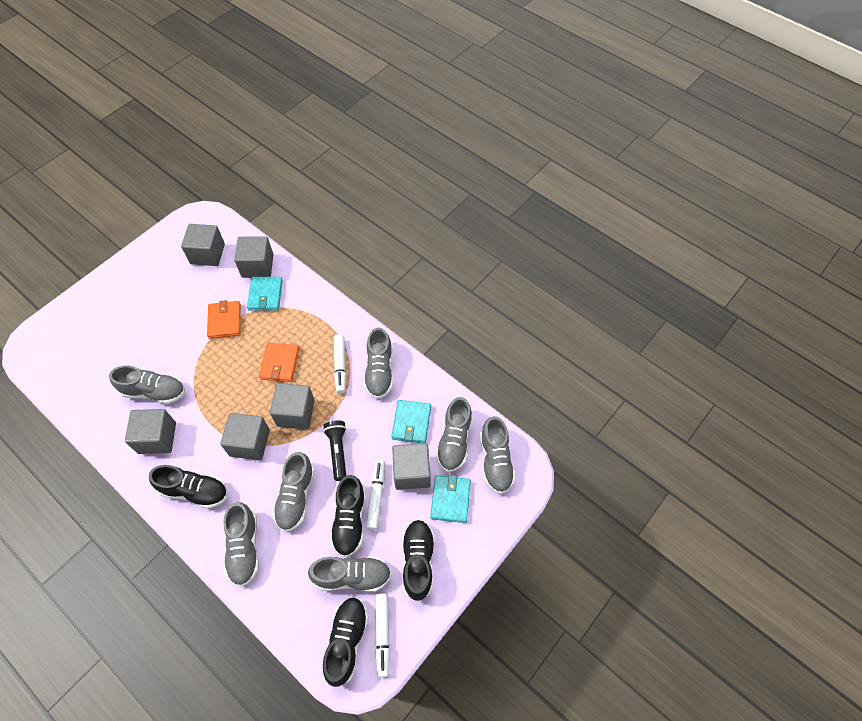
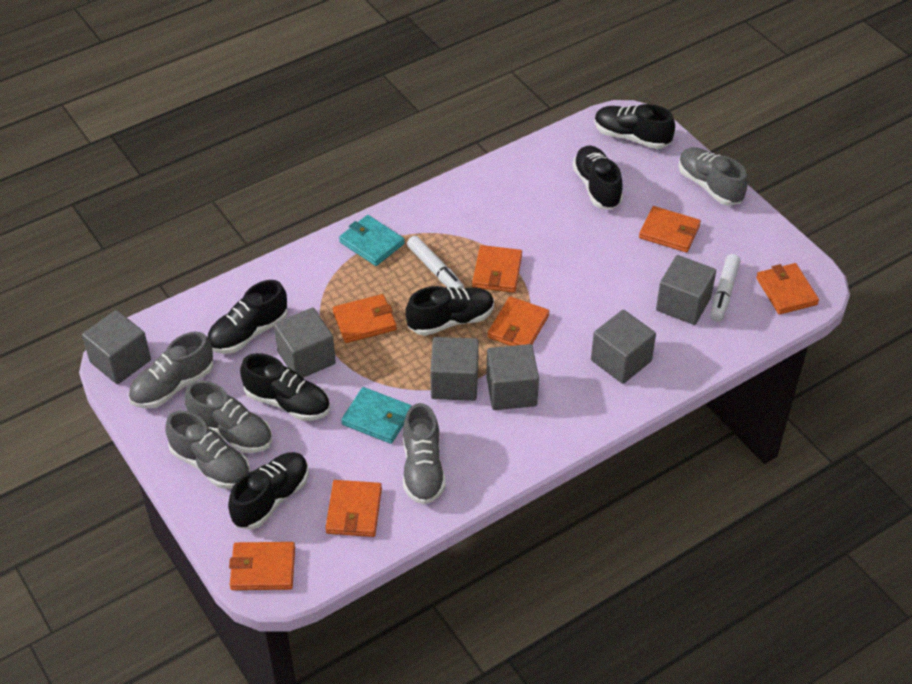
black flashlight: 1 -> 0
black shoe: 4 -> 6
grey shoe: 7 -> 5
orange wallet: 2 -> 7
turquoise wallet: 3 -> 2
white marker: 3 -> 2

